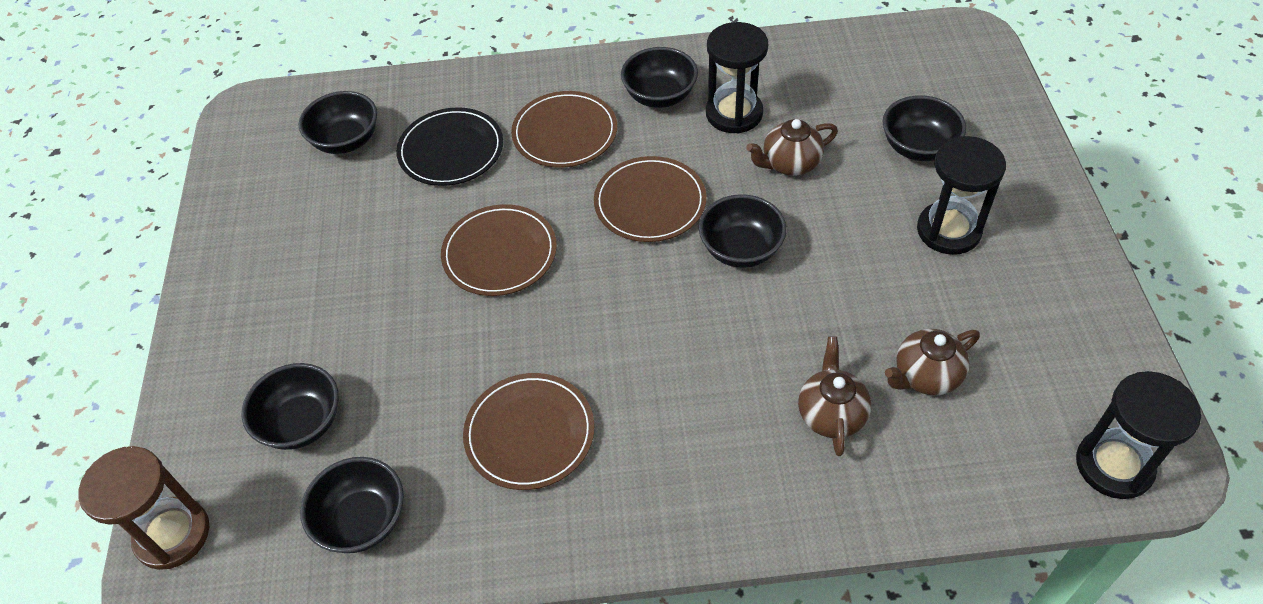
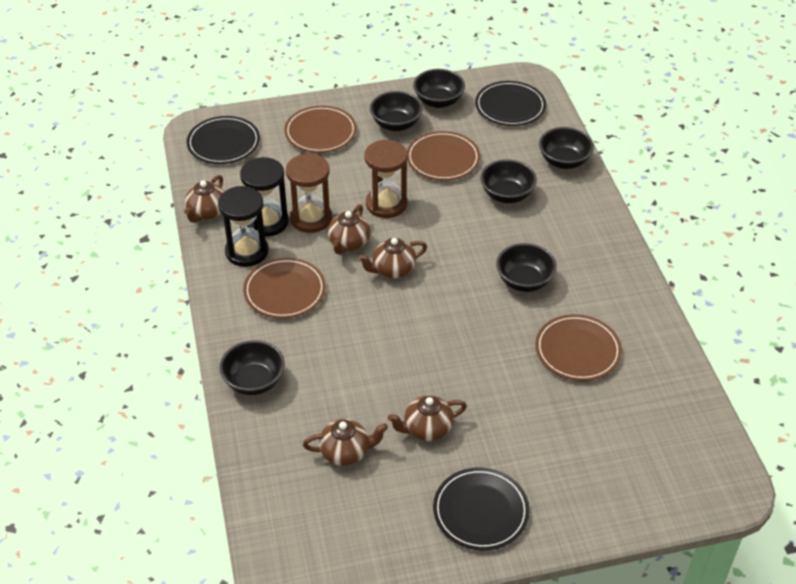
black hourglass: 3 -> 2
black plate: 1 -> 3
brown hourglass: 1 -> 2
brown teapot: 3 -> 5

